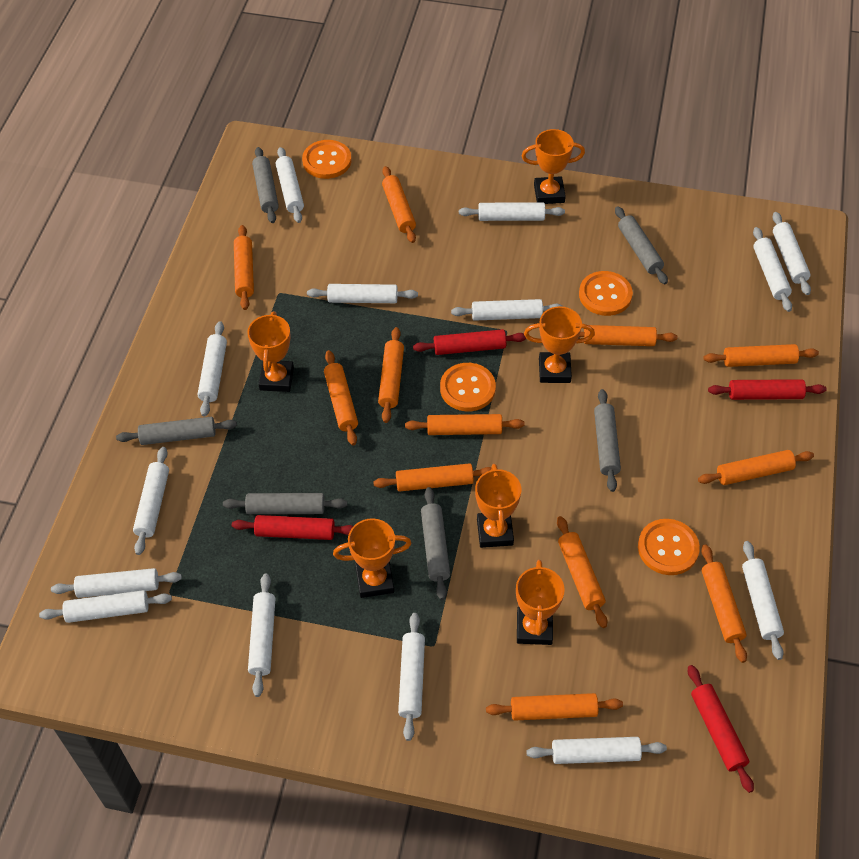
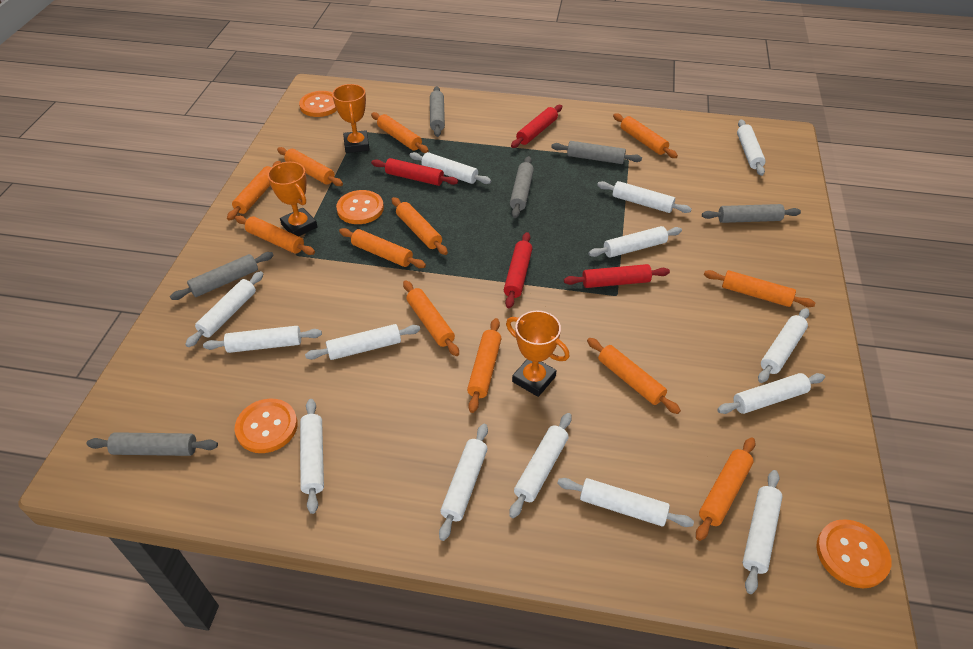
orange trophy: 6 -> 3

